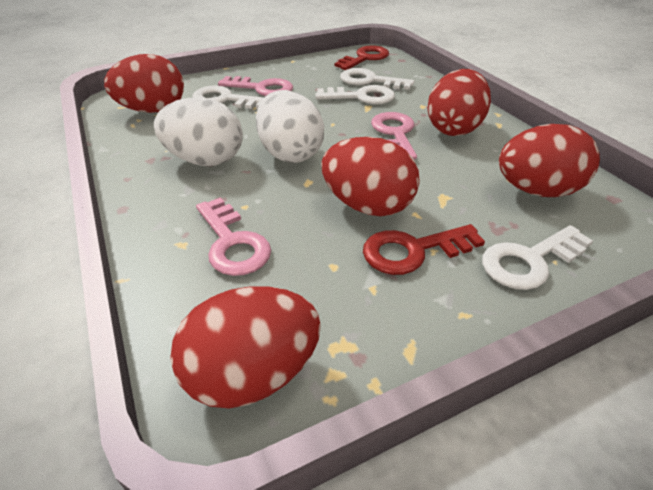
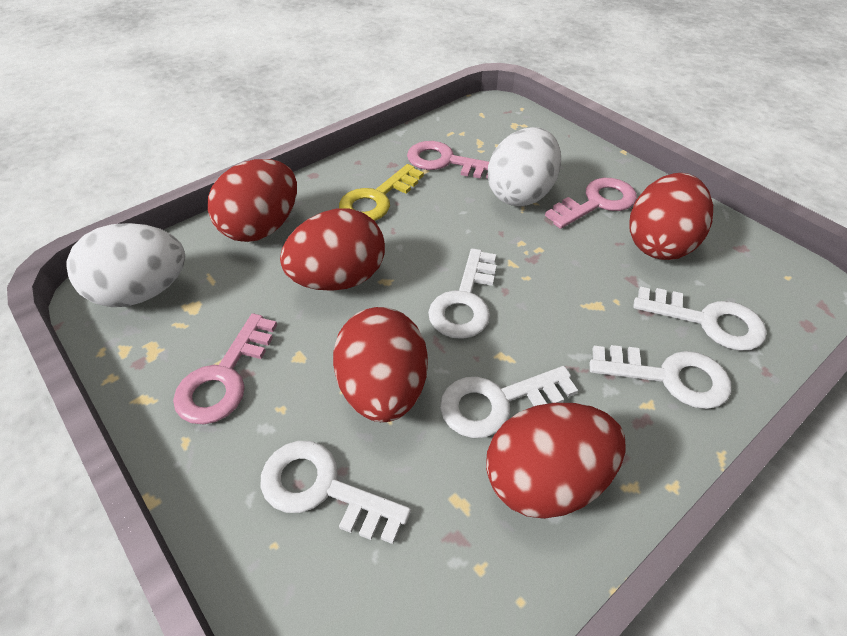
red key: 2 -> 0
white key: 4 -> 5
yellow key: 0 -> 1

